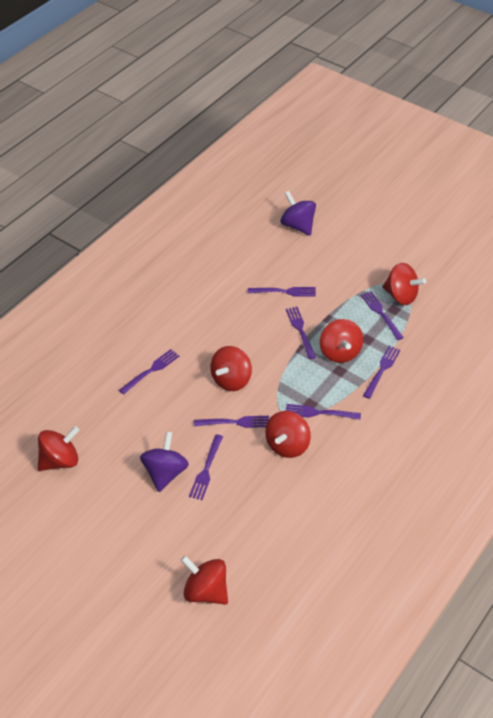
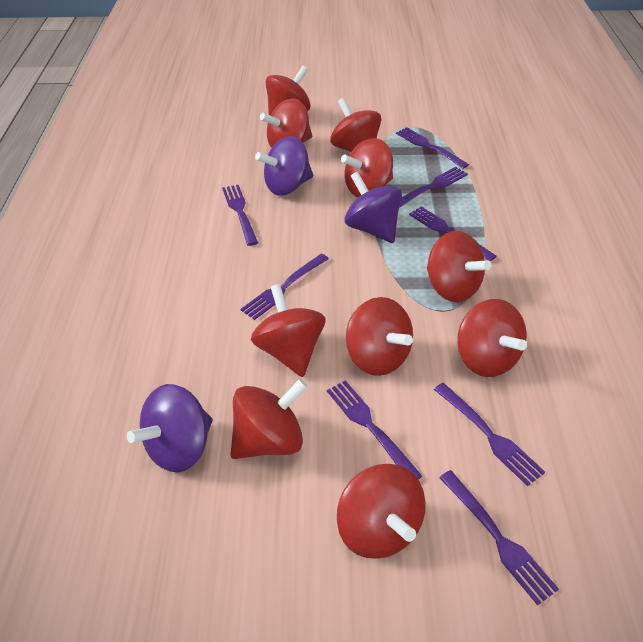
purple spinning top: 2 -> 3
red spinning top: 6 -> 10

